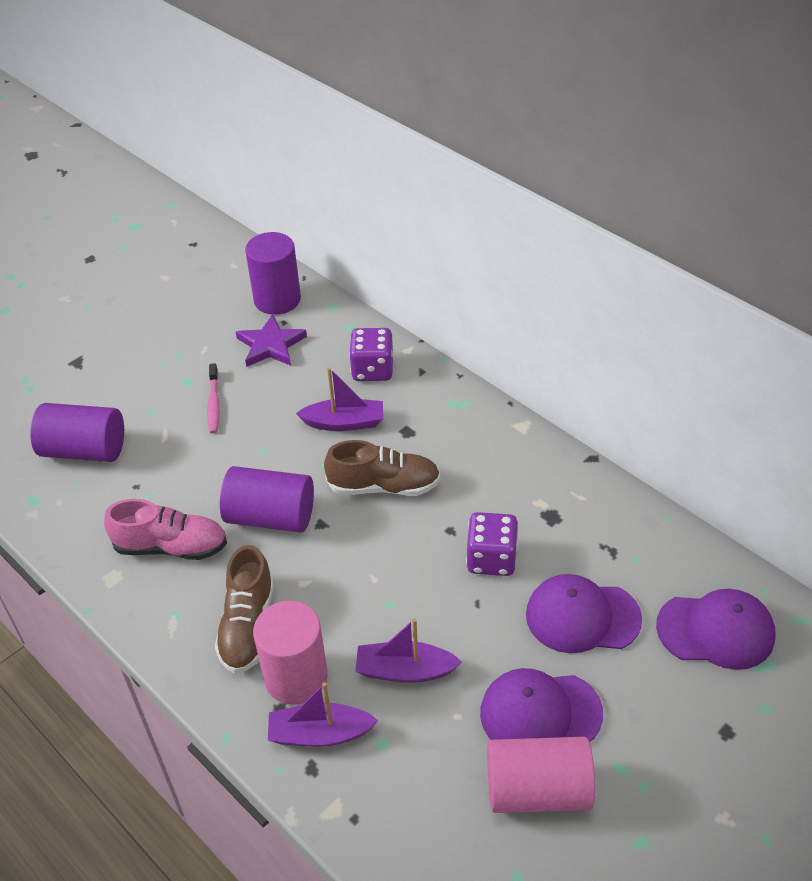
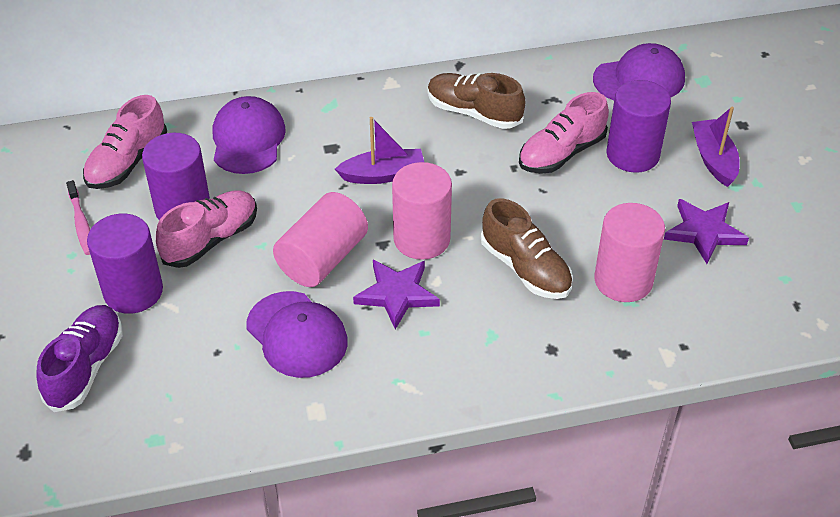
pink cylinder: 2 -> 3
pink shoe: 1 -> 3
purple boat: 3 -> 2
purple dice: 2 -> 0
purple shoe: 0 -> 1
purple star: 1 -> 2

